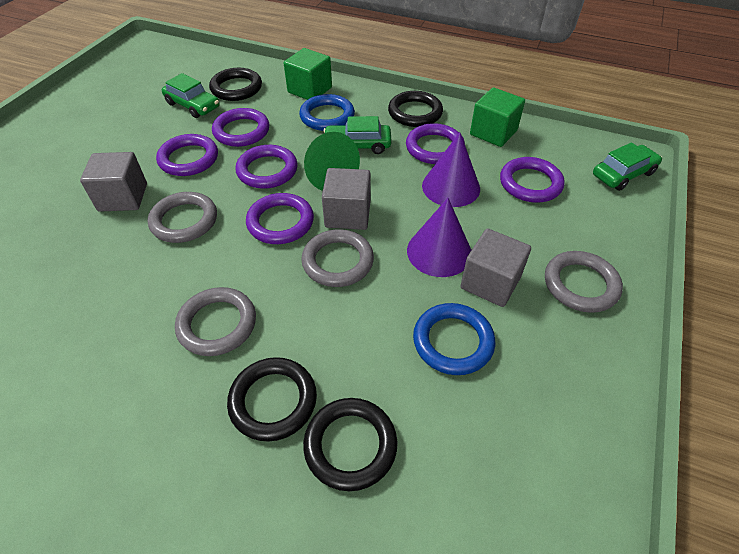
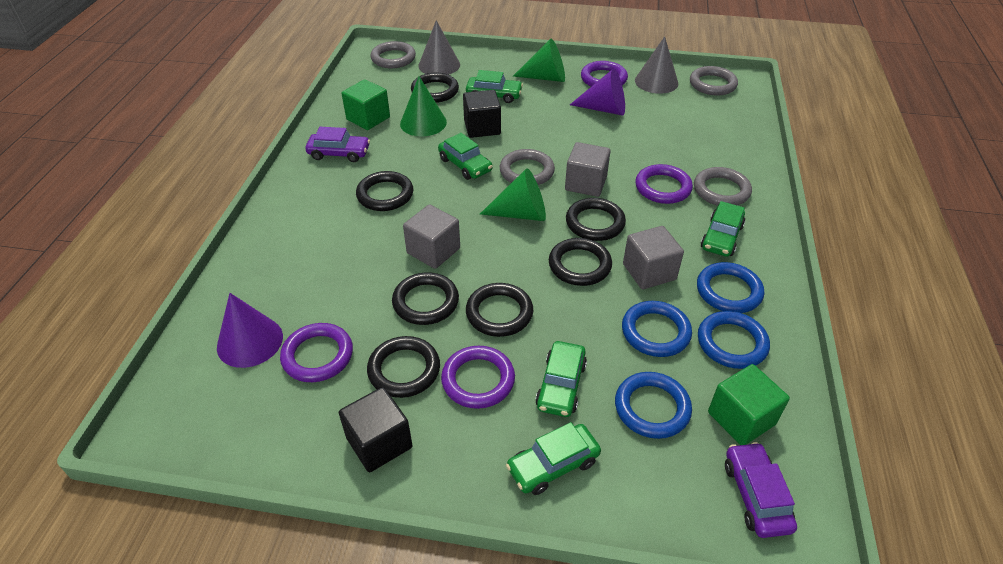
black cube: 0 -> 2
black ring: 4 -> 7
blue ring: 2 -> 4
green car: 3 -> 5
green cone: 1 -> 3
grey cone: 0 -> 2
purple car: 0 -> 2
purple ring: 6 -> 4

